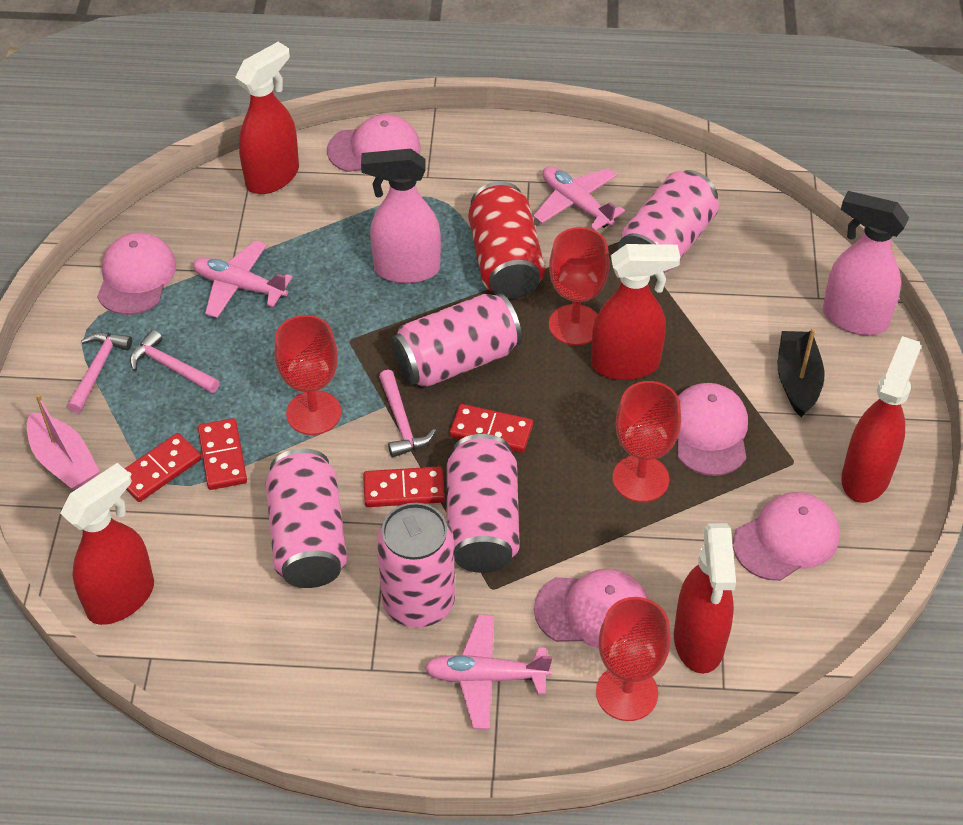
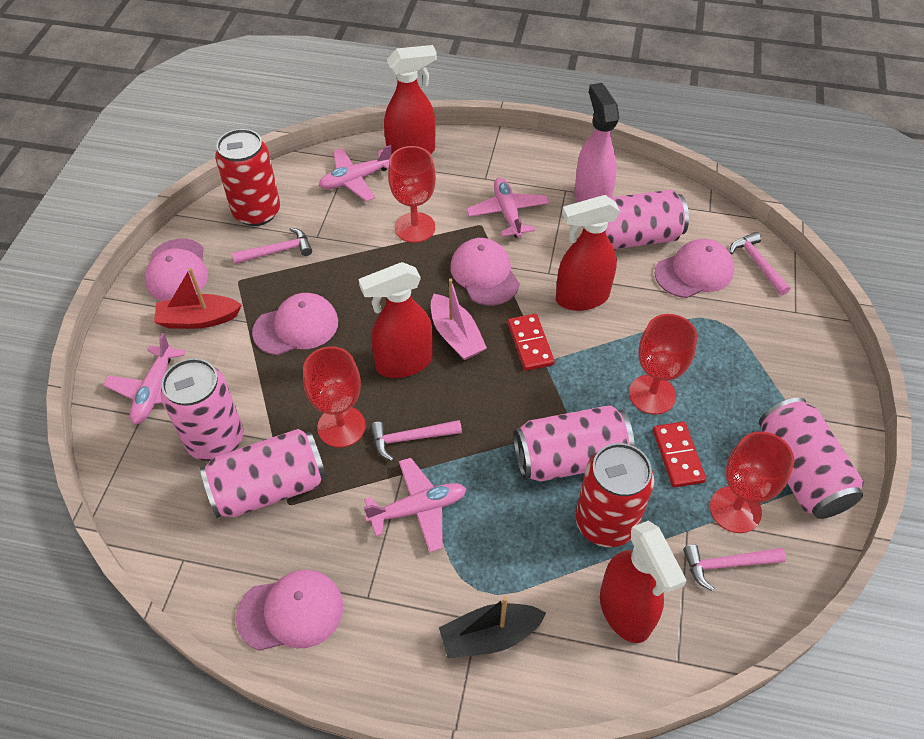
pink hammer: 3 -> 4
pink plane: 3 -> 4
pink spray bottle: 2 -> 1
red boat: 0 -> 1
red can: 1 -> 2
red domino: 4 -> 2
red spray bottle: 5 -> 4

